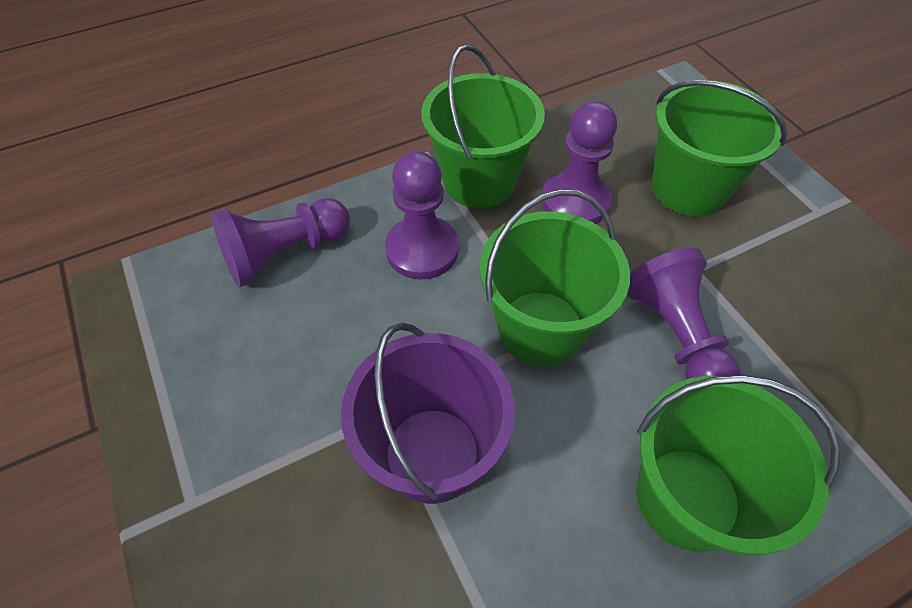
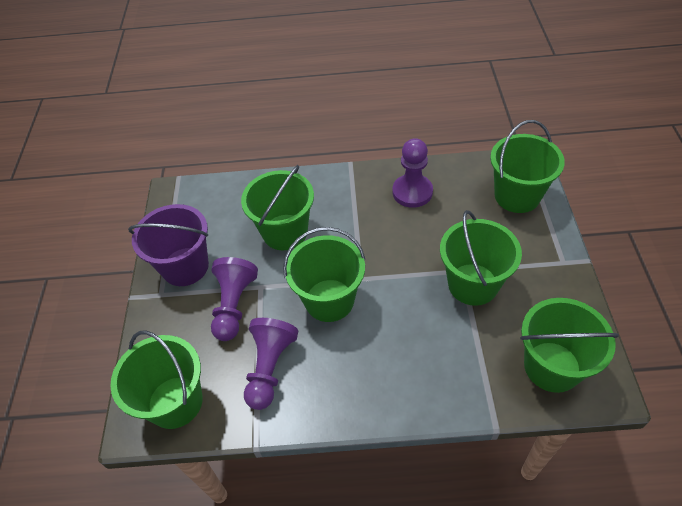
green bucket: 4 -> 6
purple pawn: 4 -> 3

